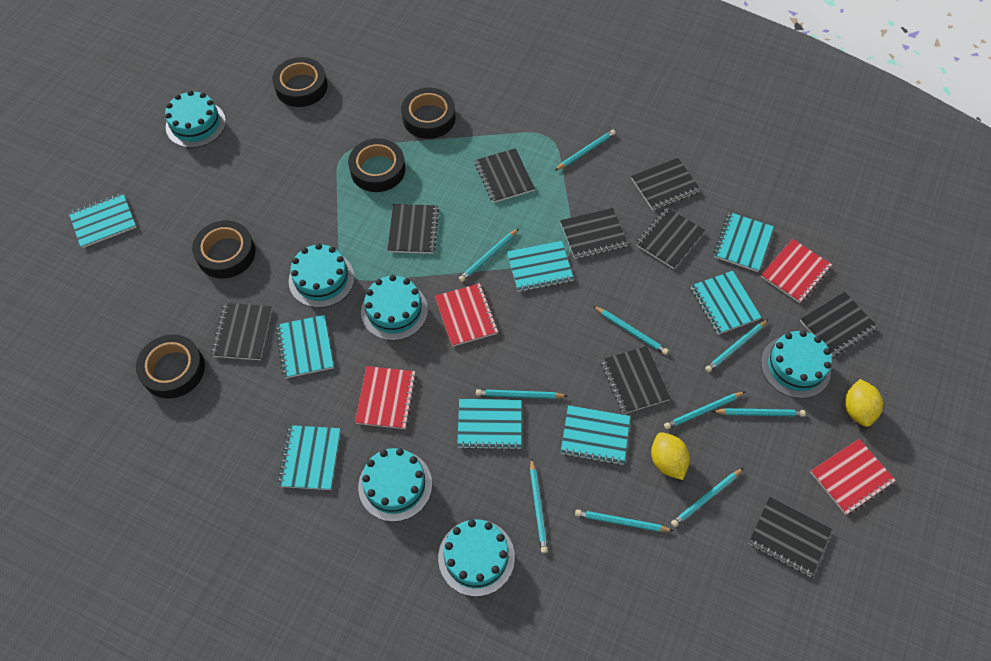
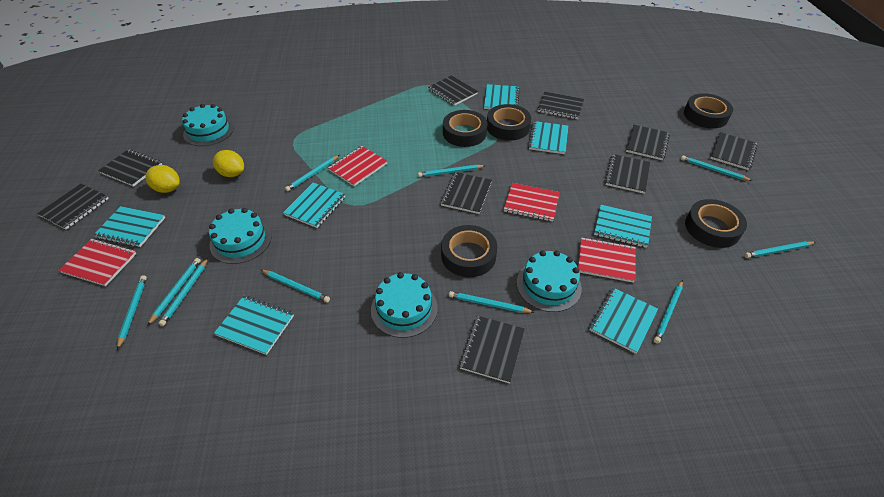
turquoise cake: 6 -> 4
turquoise notebook: 8 -> 7

